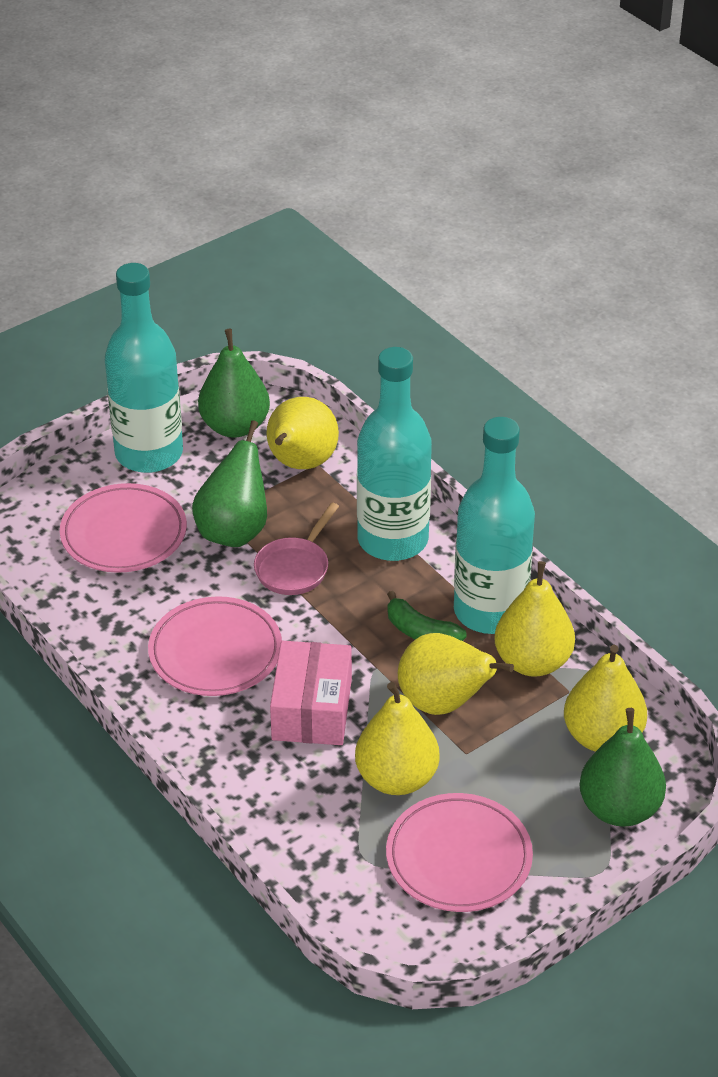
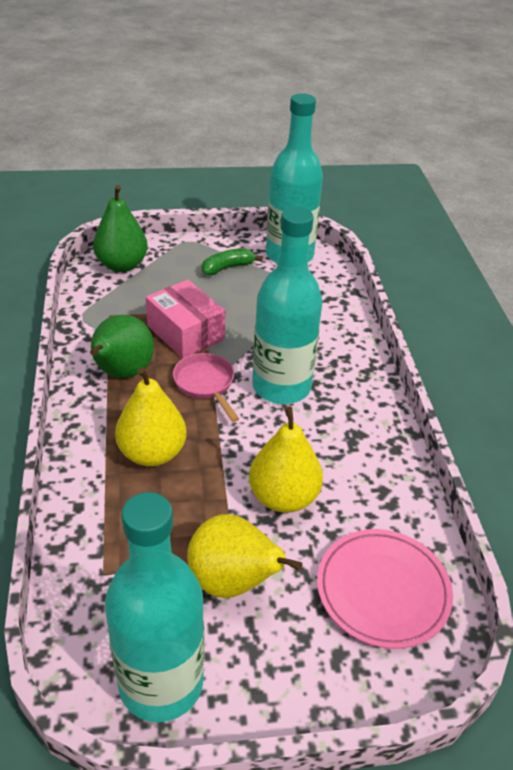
green pear: 3 -> 2
pink plate: 3 -> 1
yellow pear: 5 -> 3

